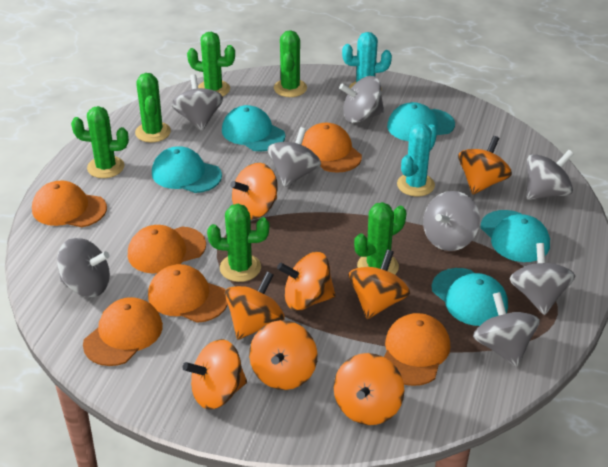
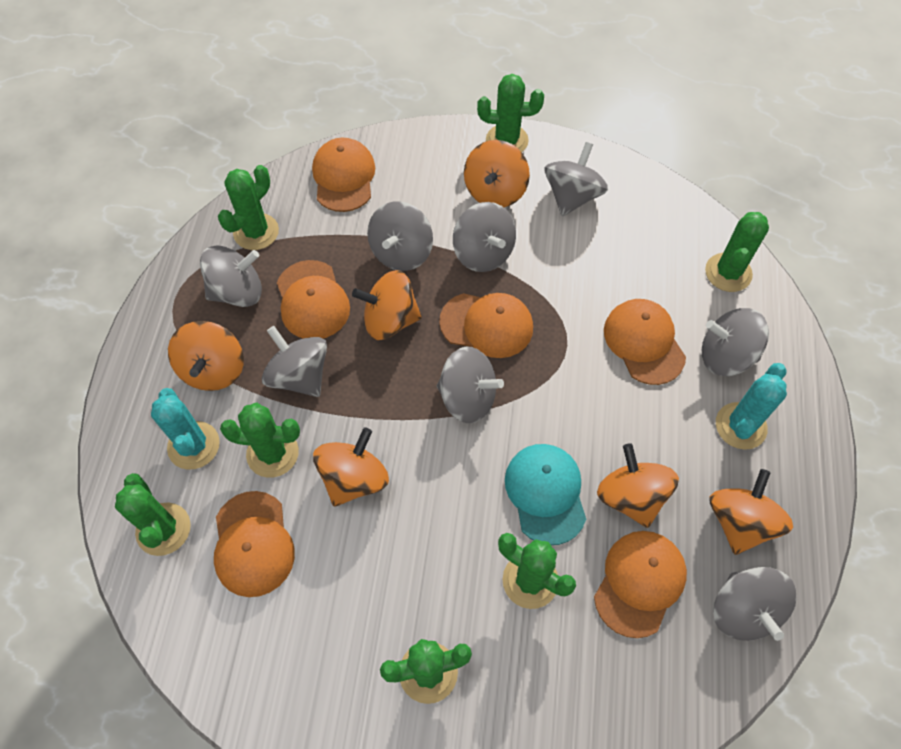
green cactus: 6 -> 7
orange spinning top: 8 -> 6
turquoise cap: 5 -> 1

